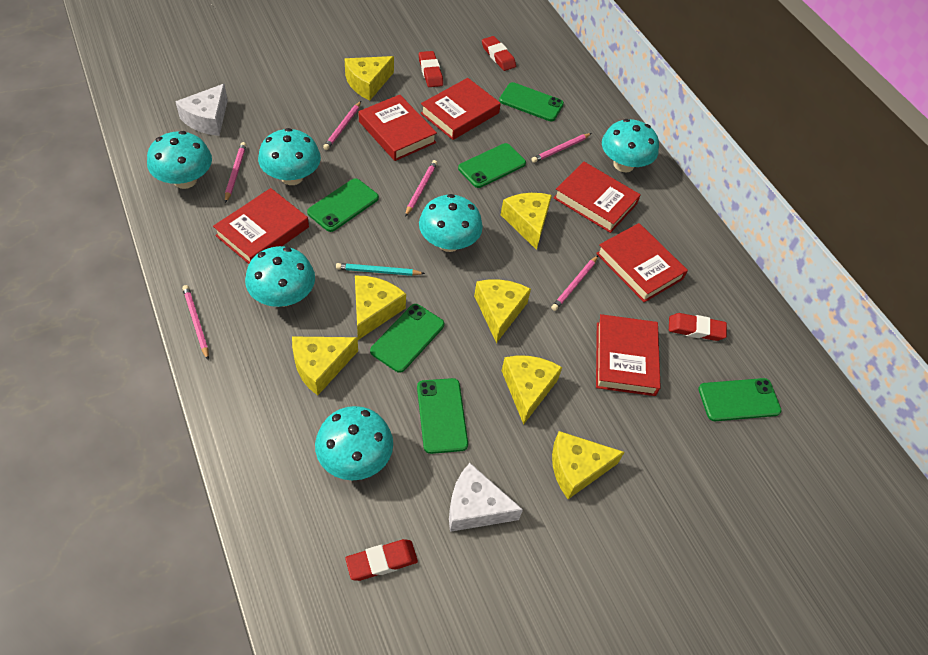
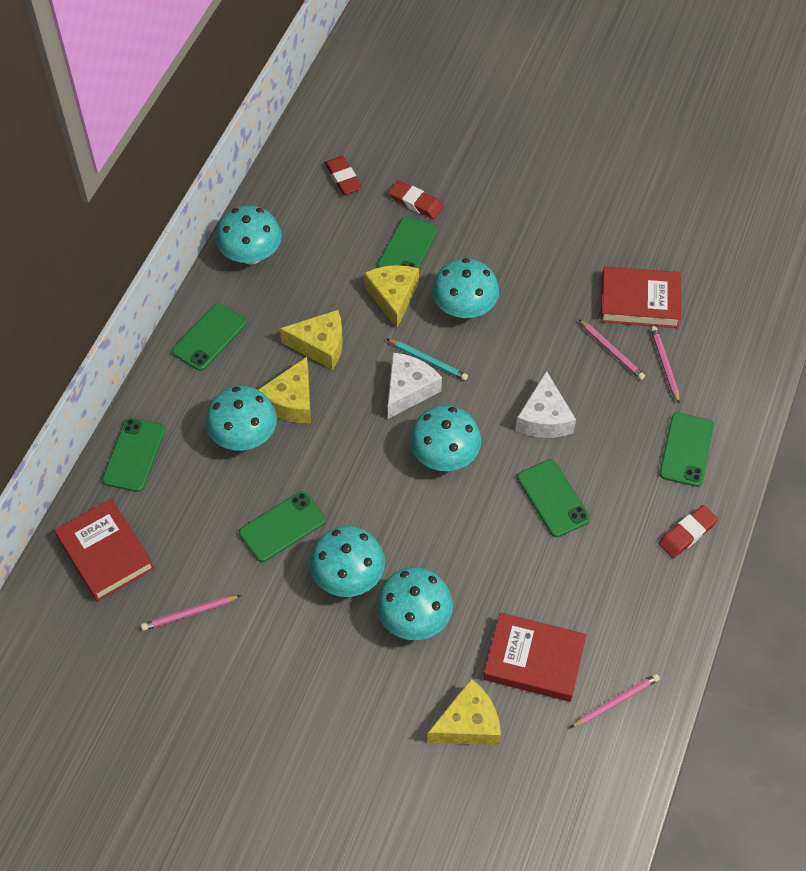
pink pencil: 6 -> 4
red book: 6 -> 3
red eraser: 4 -> 3
yellow cheese: 7 -> 4

